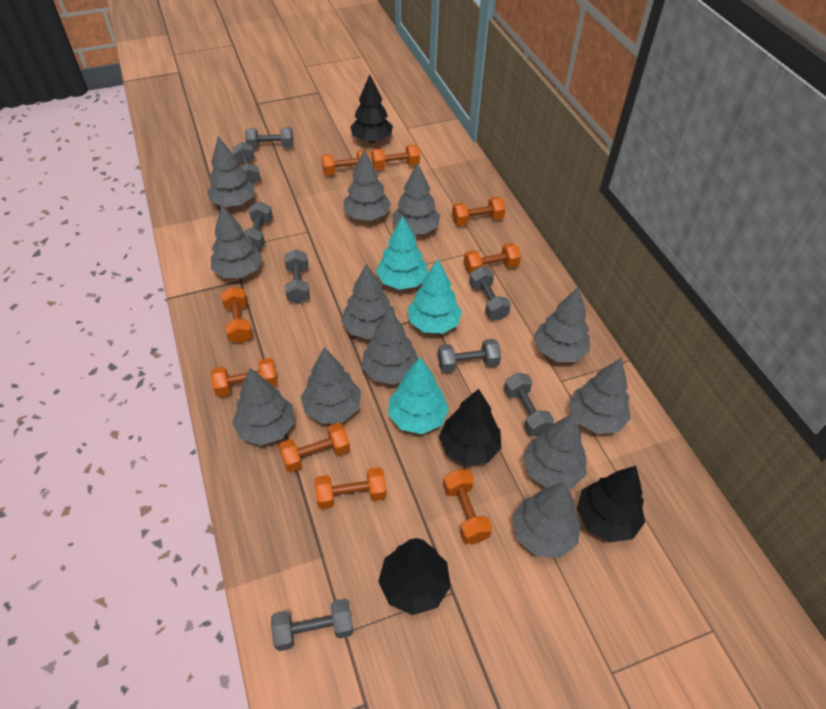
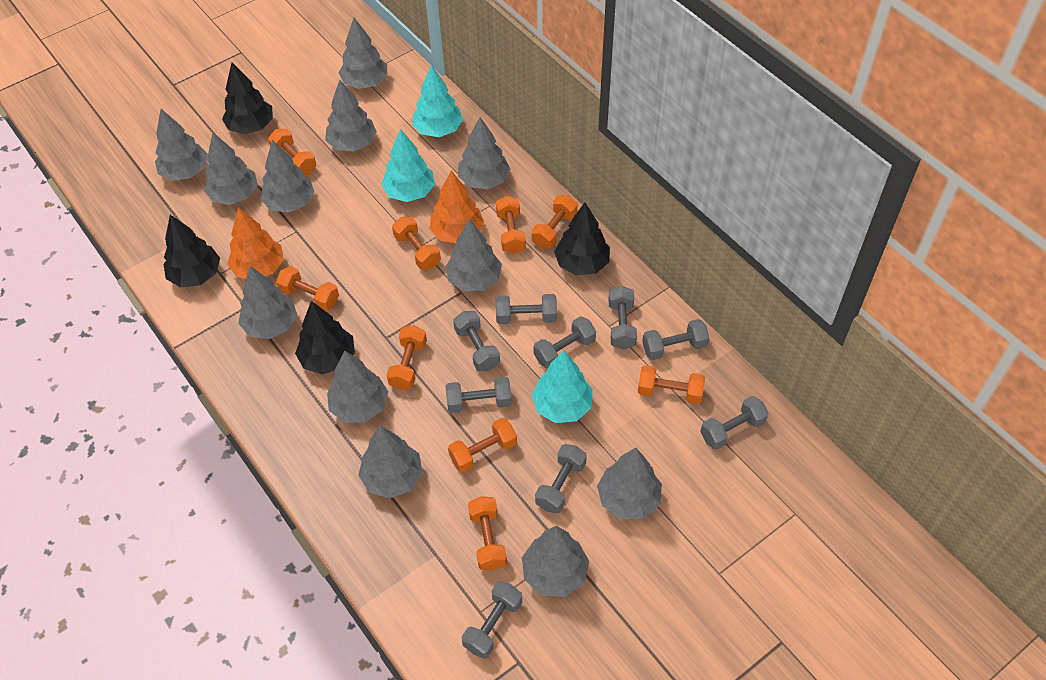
grey dumbbell: 8 -> 9
orange tree: 0 -> 2

